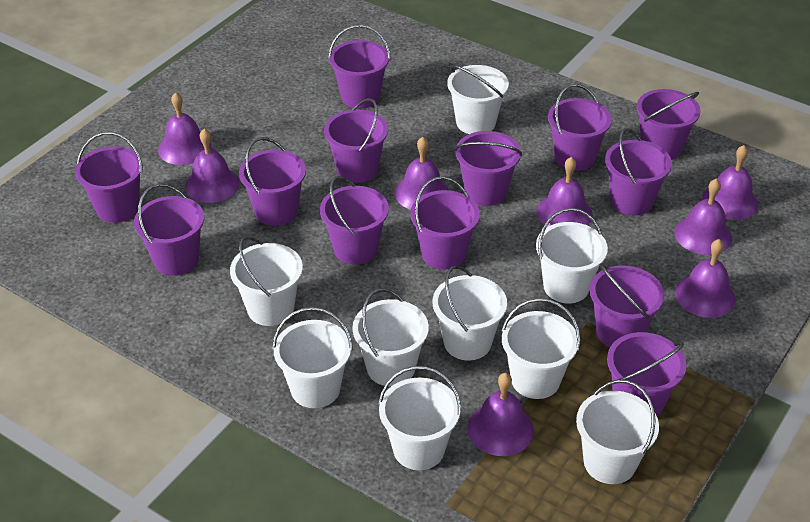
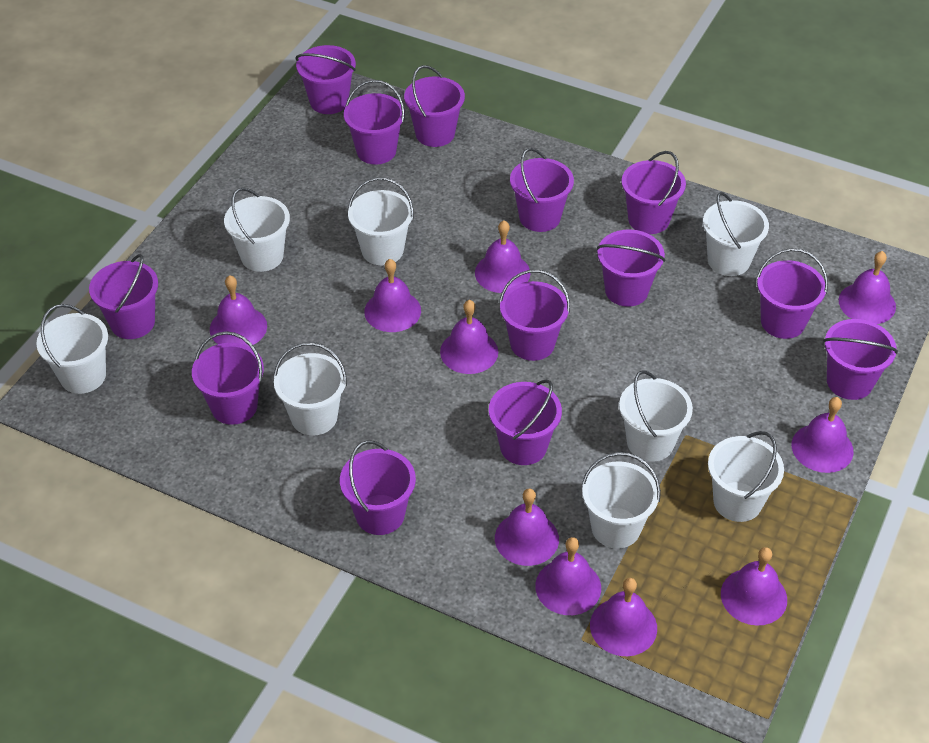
purple bell: 8 -> 10
white bucket: 9 -> 8

